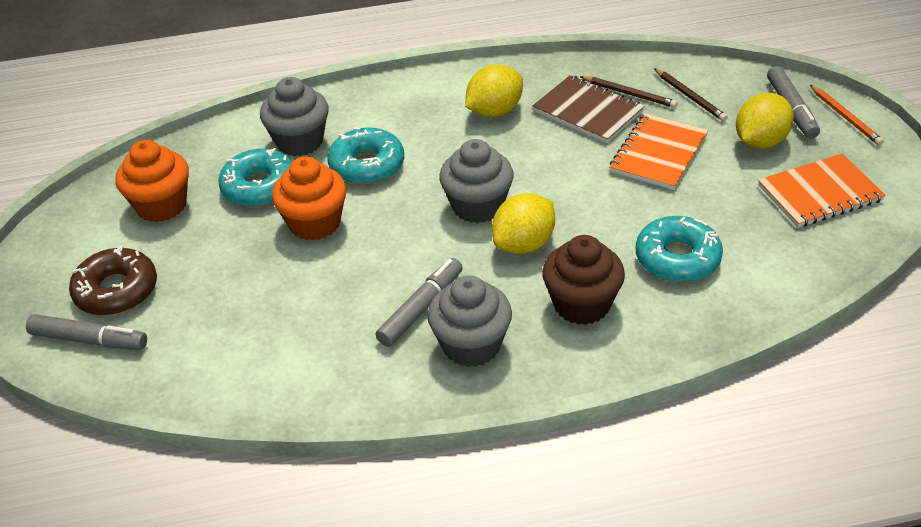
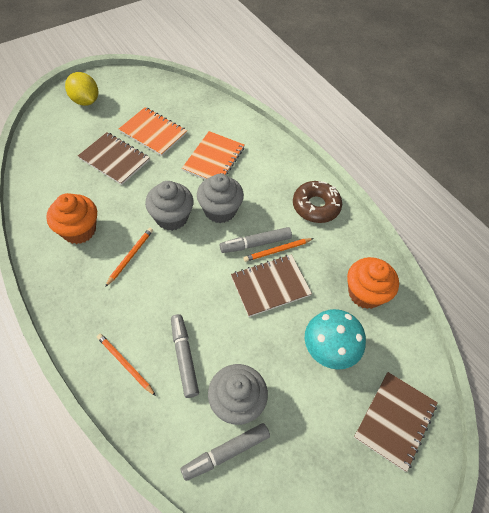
brown cupcake: 1 -> 0
brown notebook: 1 -> 3
brown pencil: 2 -> 0
orange pencil: 1 -> 3
turquoise donut: 3 -> 0
turquoise mushroom: 0 -> 1
yellow lemon: 3 -> 1

